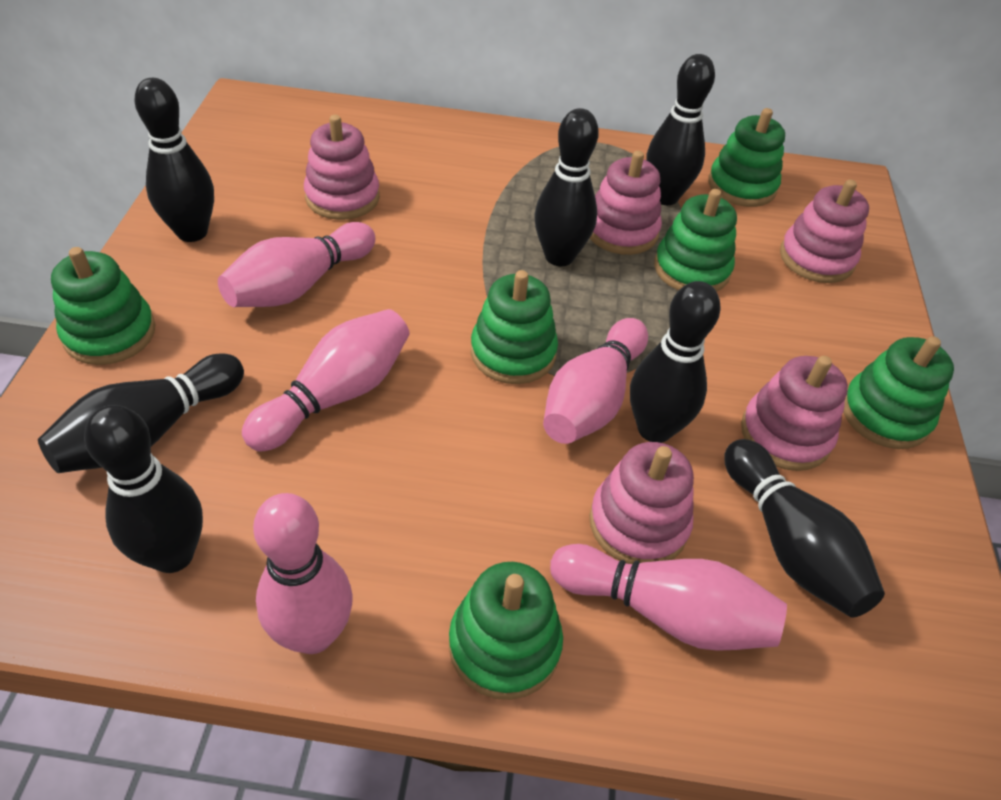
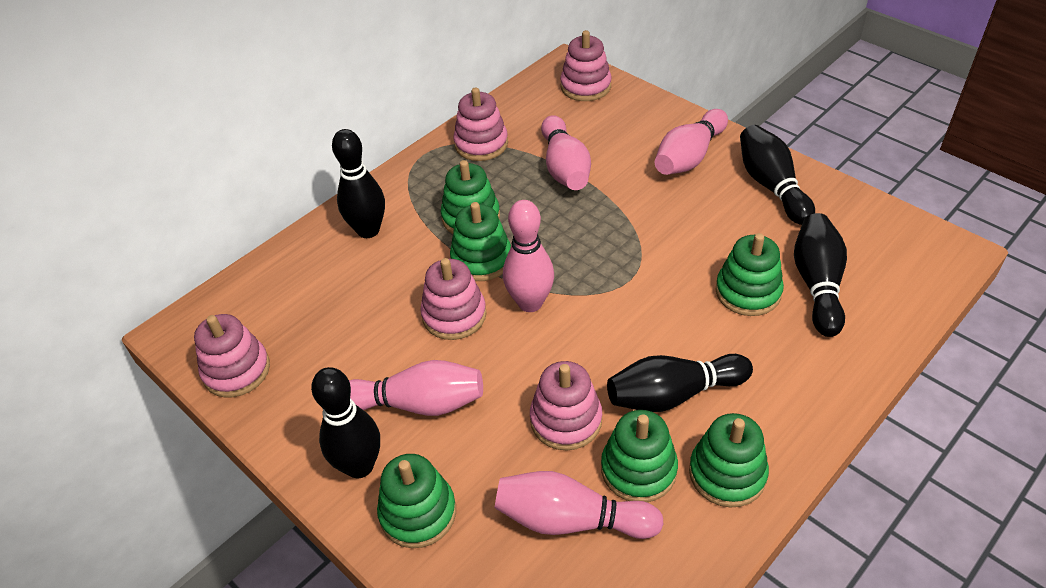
black bowling pin: 7 -> 5

